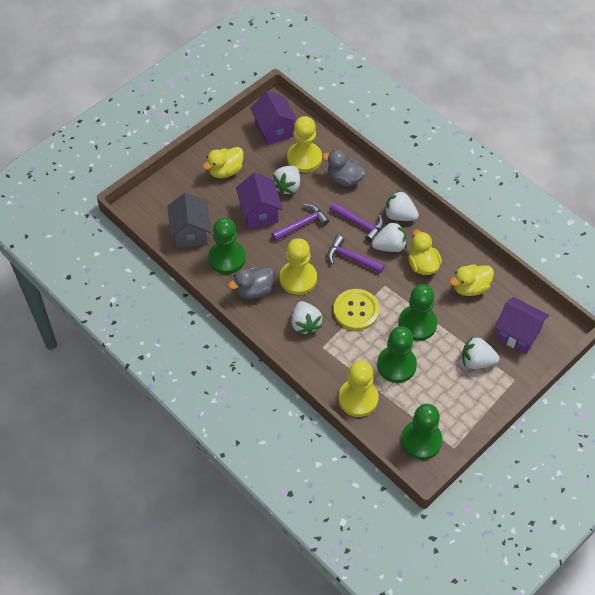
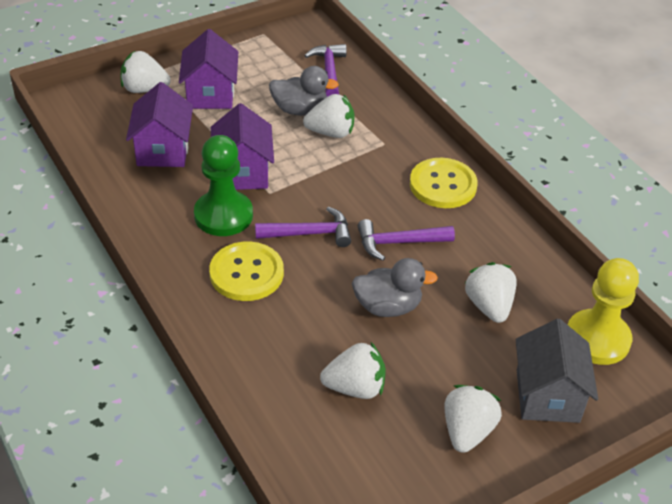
green pawn: 4 -> 1
yellow button: 1 -> 2
yellow duck: 3 -> 0
yellow pawn: 3 -> 1

